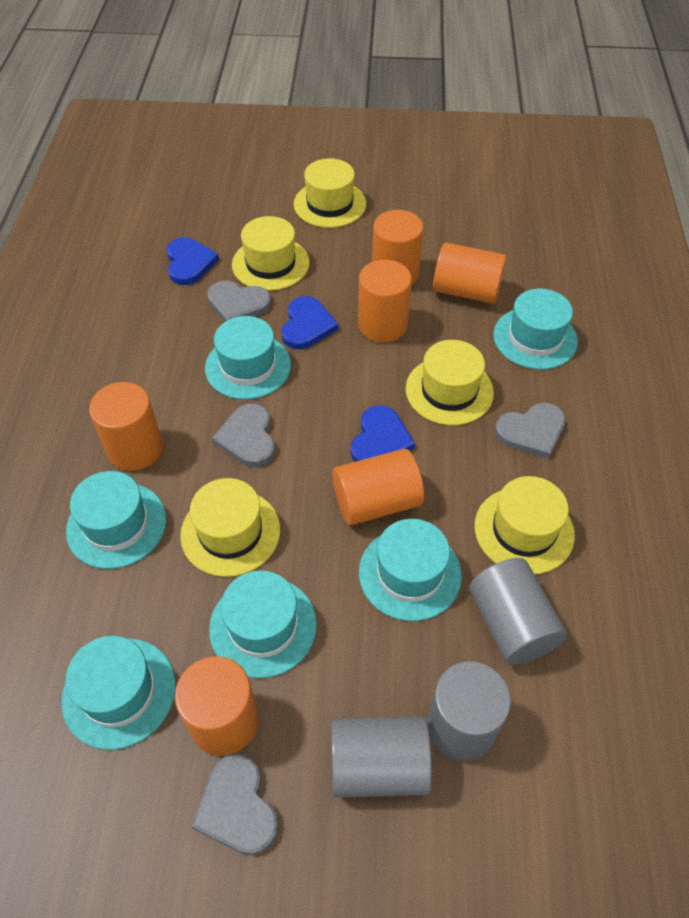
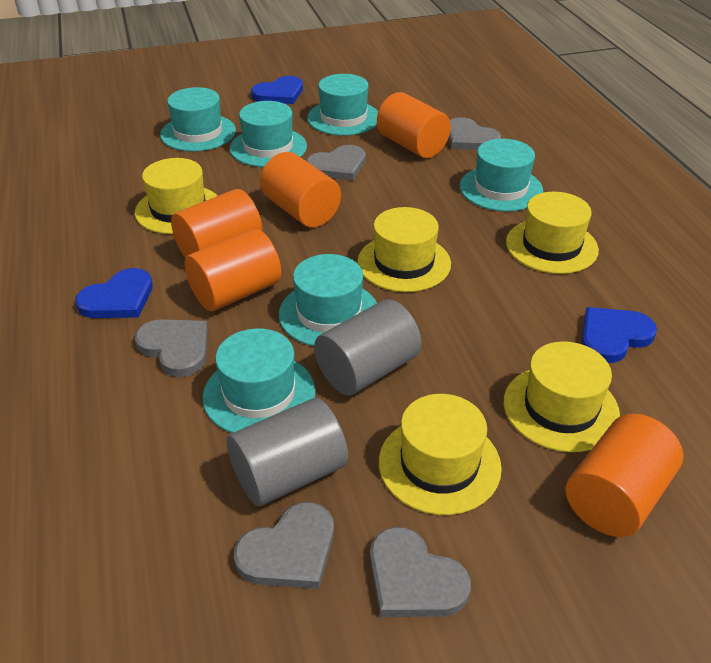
grey cylinder: 3 -> 2
grey heart: 4 -> 5
orange cylinder: 6 -> 5

